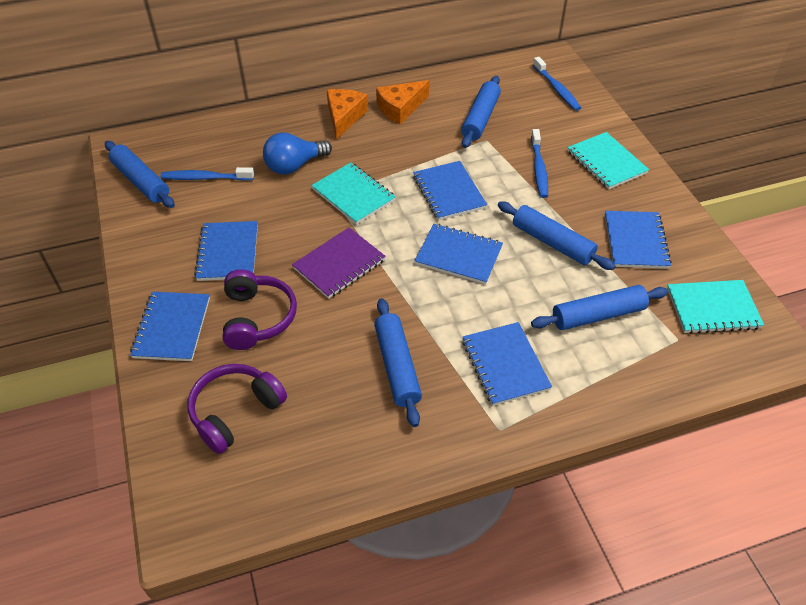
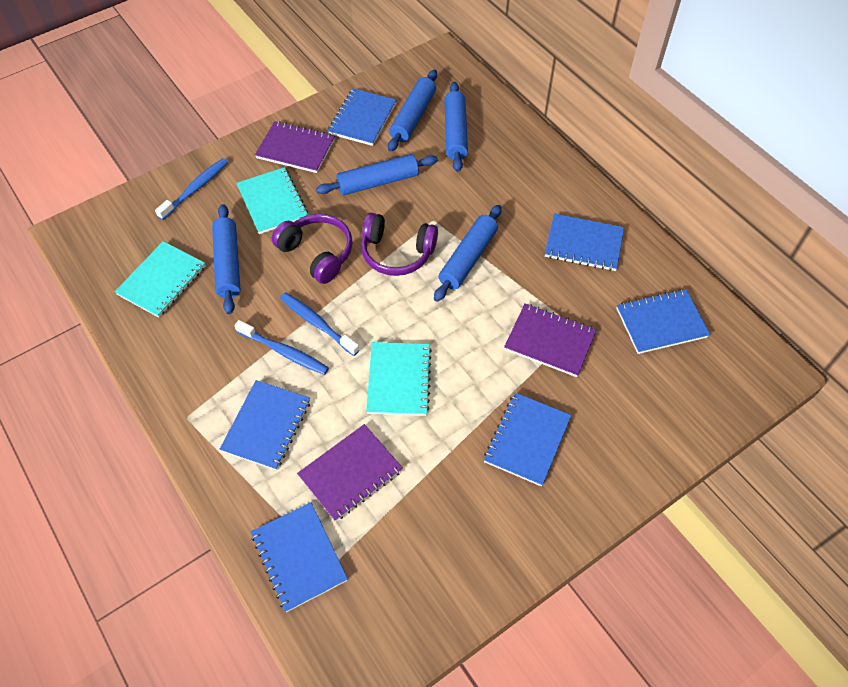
blue light bulb: 1 -> 0
orange cheese: 2 -> 0
purple notebook: 1 -> 3

